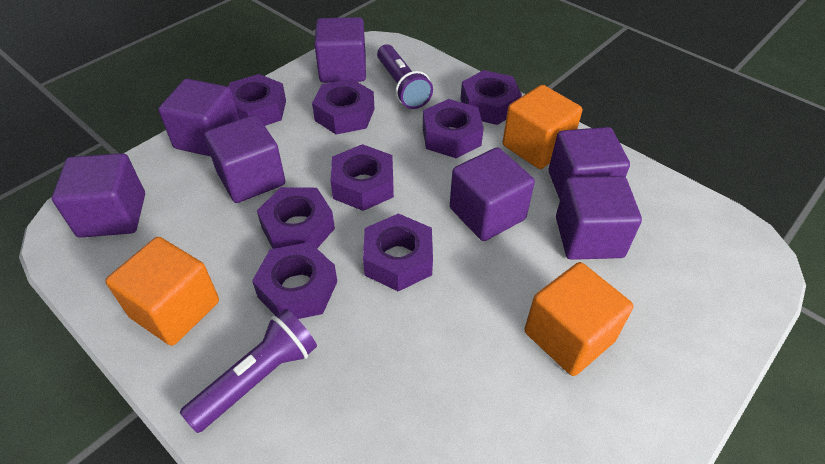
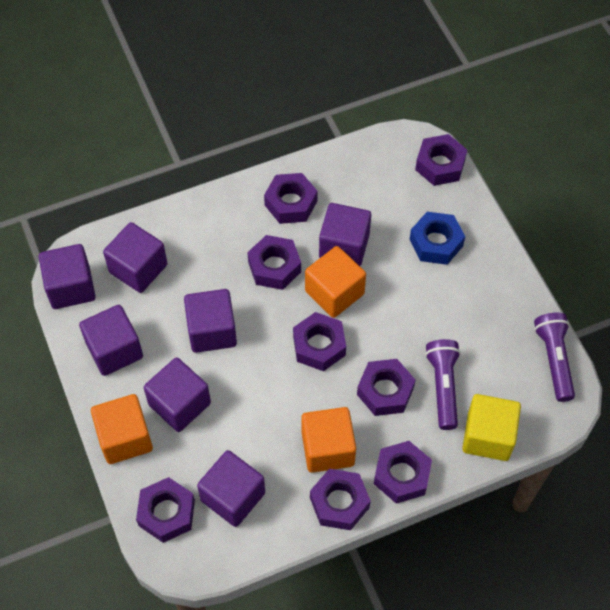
blue nut: 0 -> 1
yellow cube: 0 -> 1

